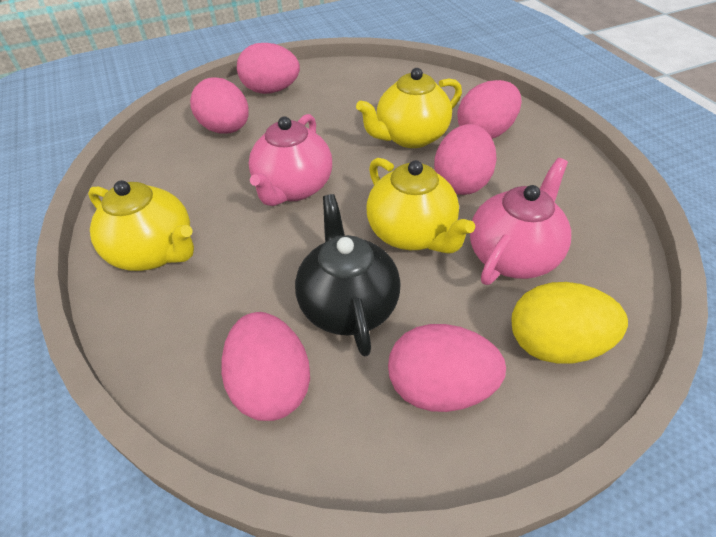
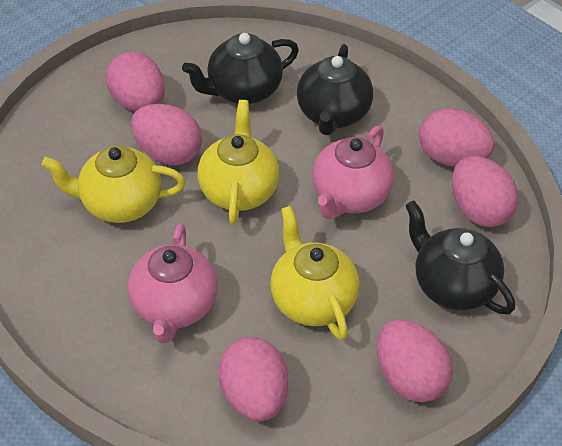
black teapot: 1 -> 3
yellow egg: 1 -> 0

